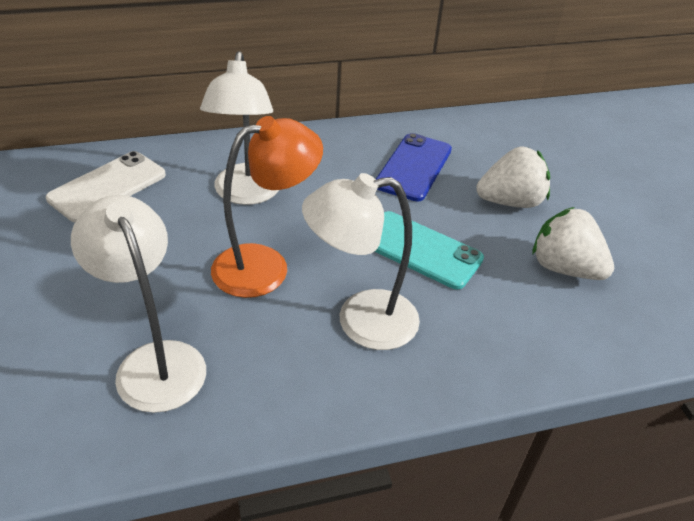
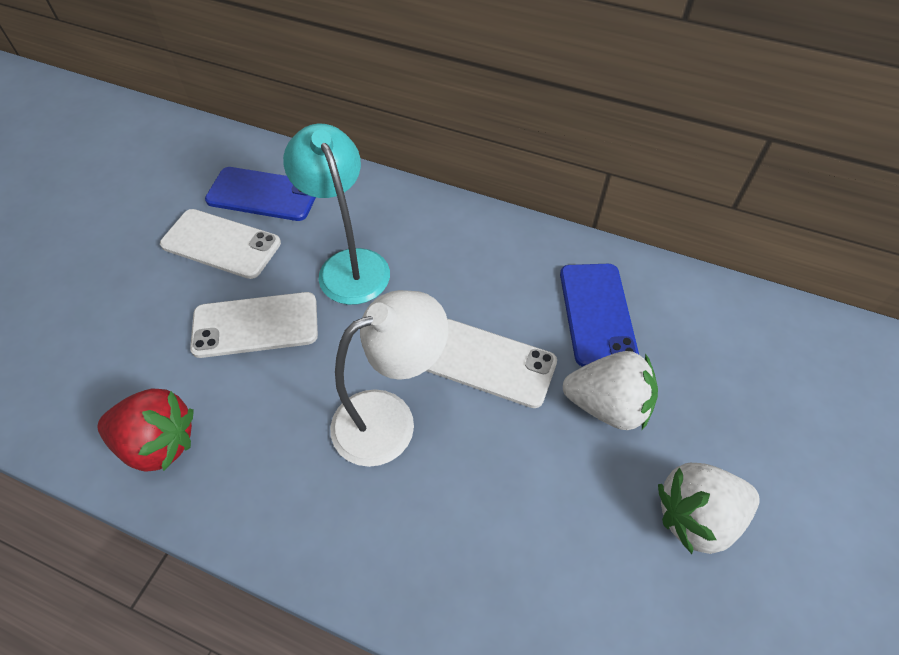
blue phone: 1 -> 2
orange lamp: 1 -> 0
red strawberry: 0 -> 1
turquoise lamp: 0 -> 1
turquoise phone: 1 -> 0
white lamp: 3 -> 1
white phone: 1 -> 3

